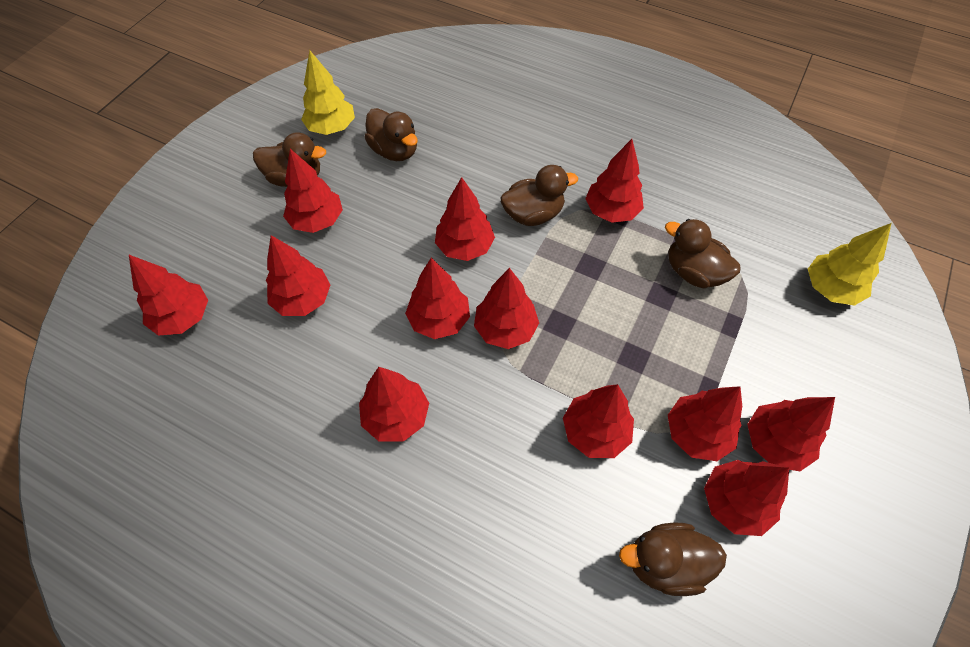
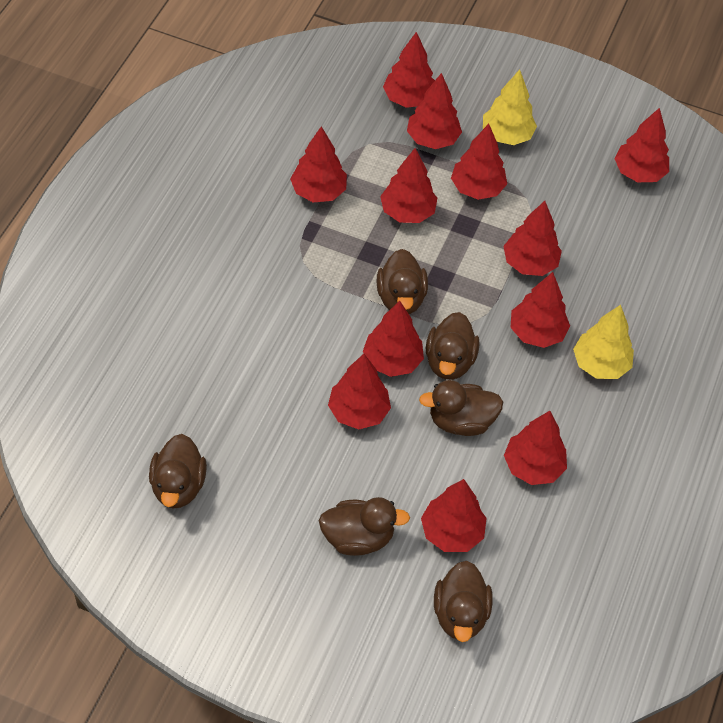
brown duck: 5 -> 6

